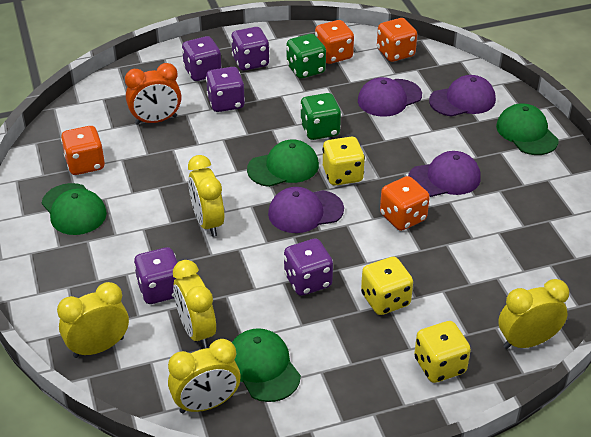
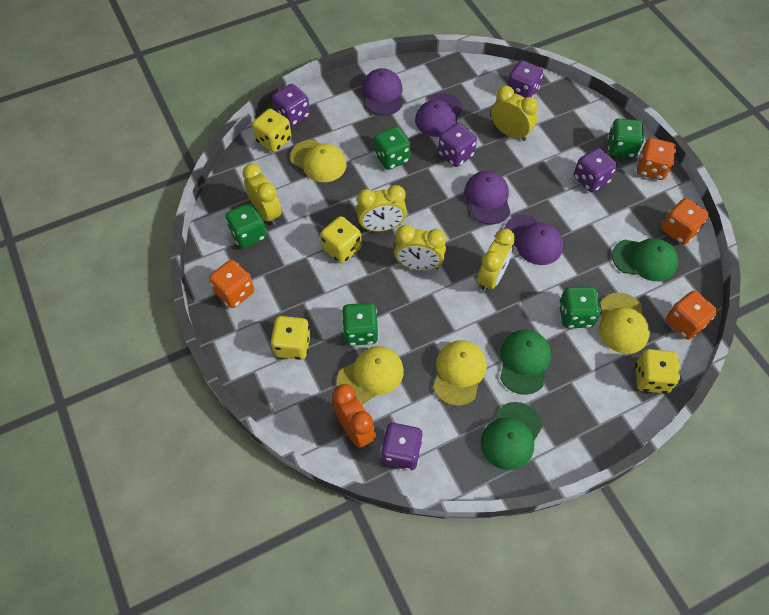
green cap: 4 -> 3
green dice: 2 -> 5
yellow cap: 0 -> 4
yellow dice: 3 -> 4

